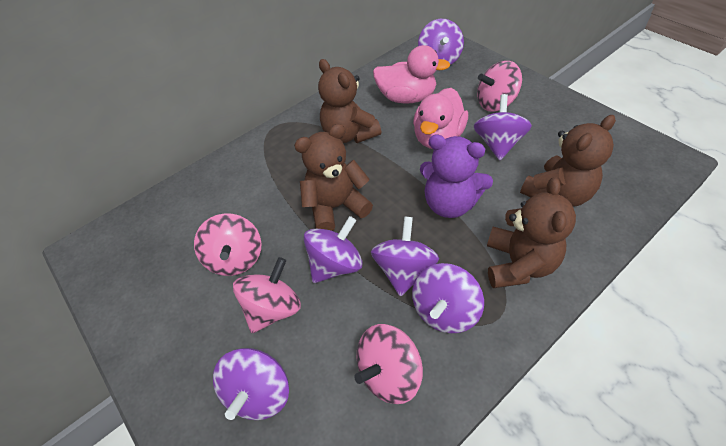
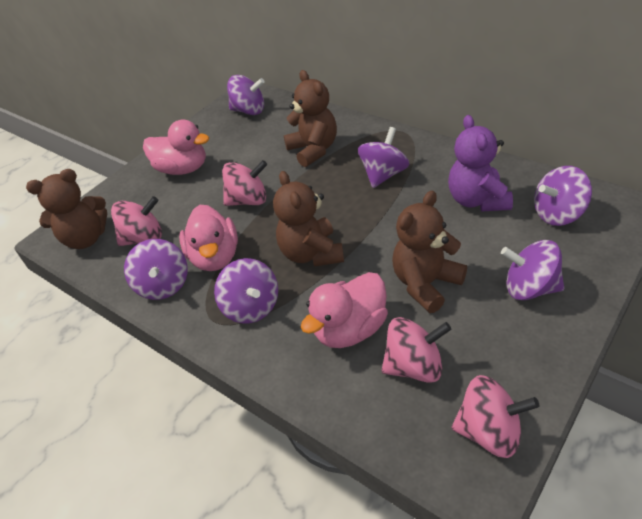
pink duck: 2 -> 3

